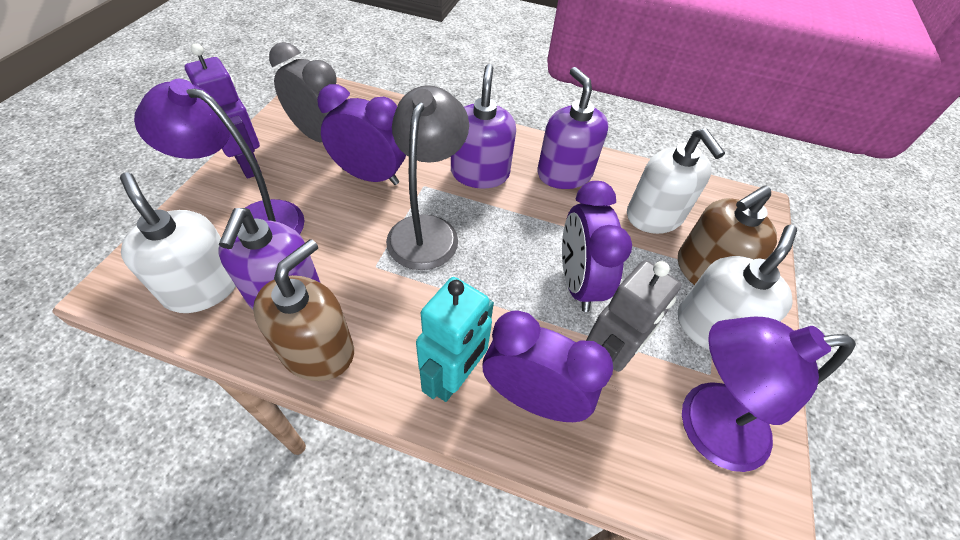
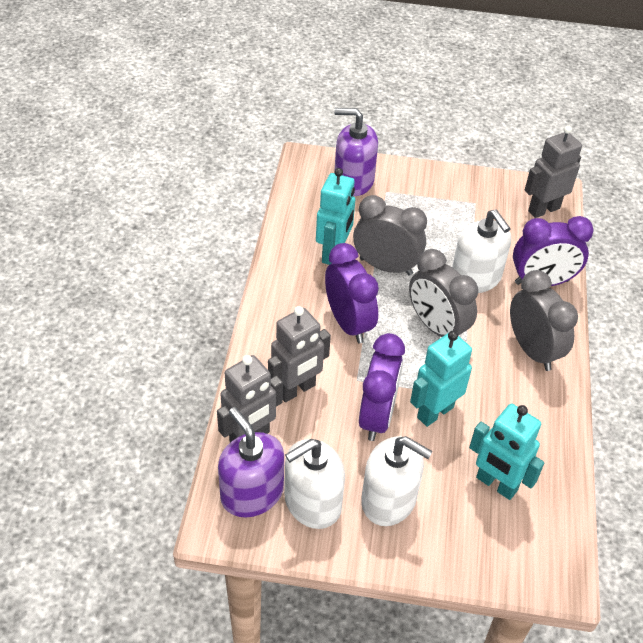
brown soap dispenser: 2 -> 0
grey clock: 1 -> 3
grey lamp: 1 -> 0
grey robot: 1 -> 3
purple lamp: 2 -> 0
purple robot: 1 -> 0
purple soap dispenser: 3 -> 2
turquoise robot: 1 -> 3

